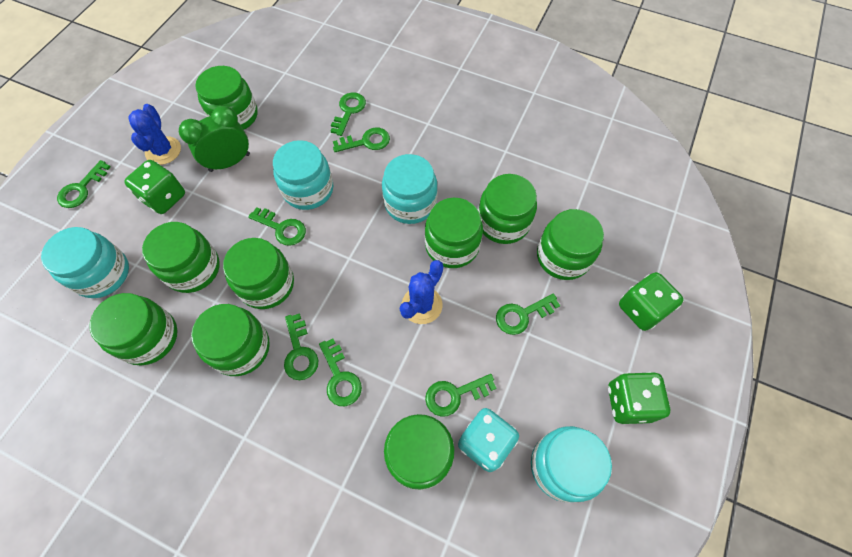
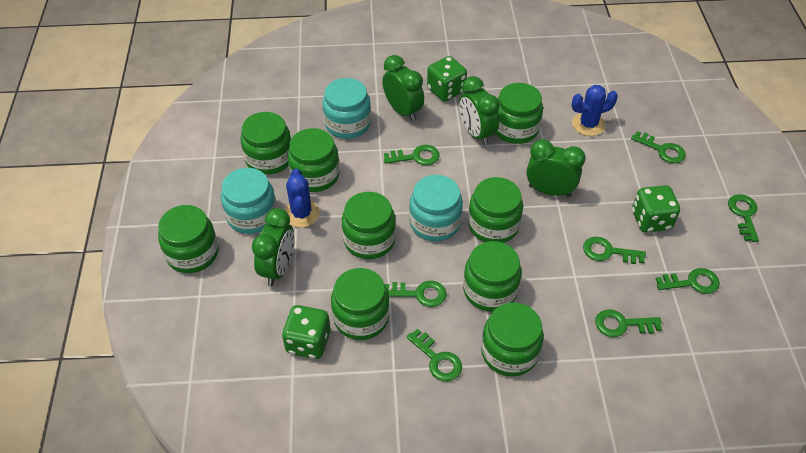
green clock: 1 -> 4
turquoise dice: 1 -> 0
turquoise jar: 4 -> 3

